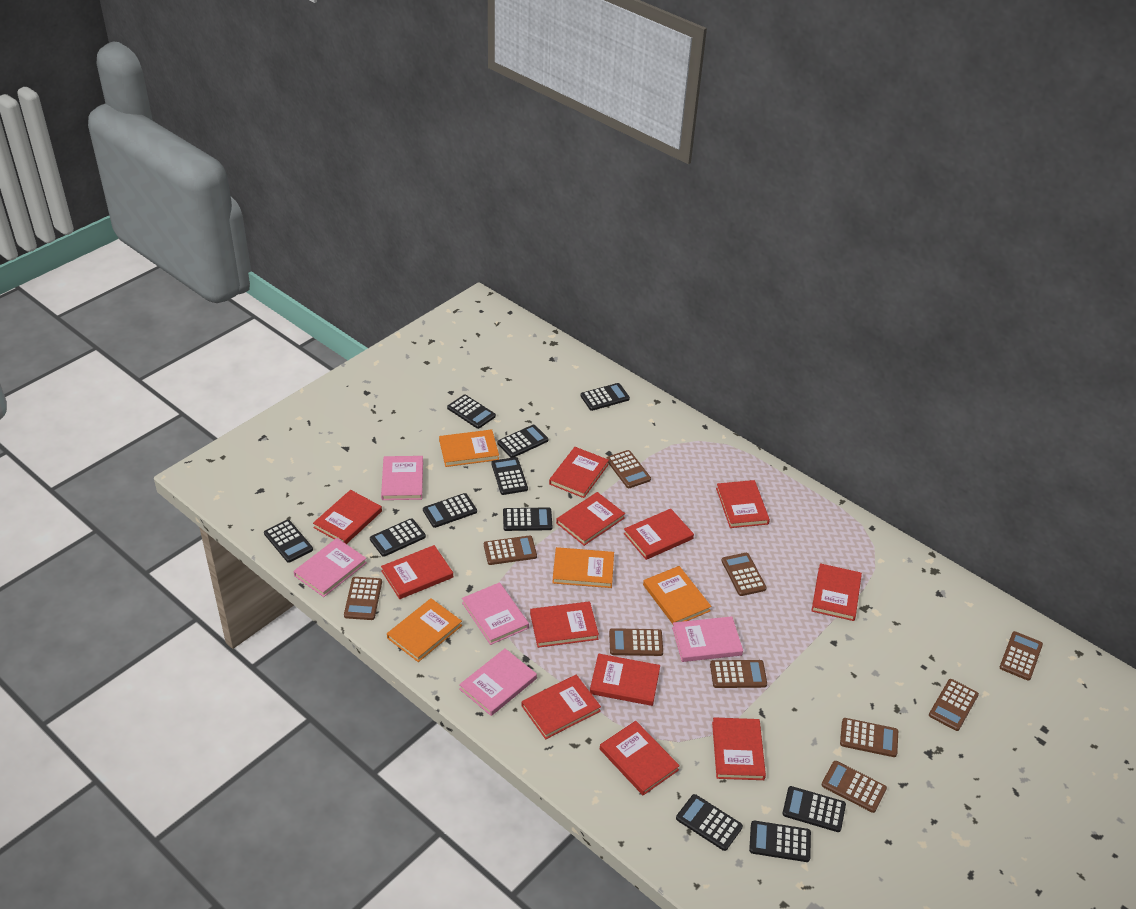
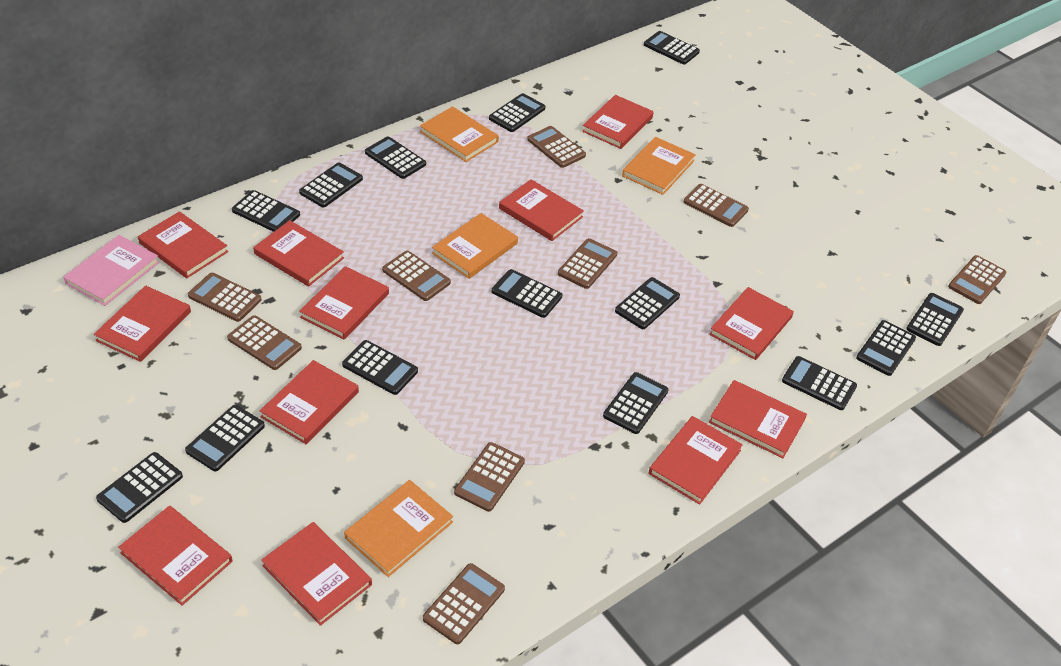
black calculator: 11 -> 14
brown calculator: 10 -> 9
pink book: 5 -> 1

